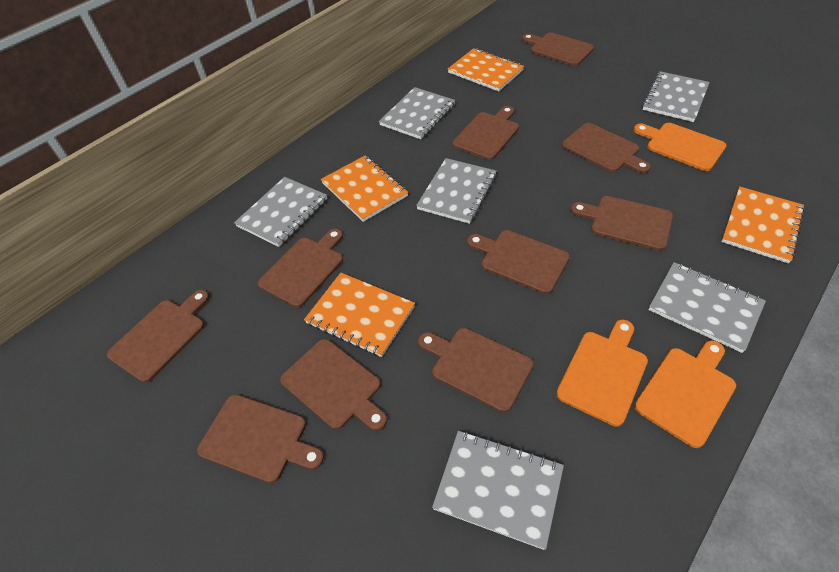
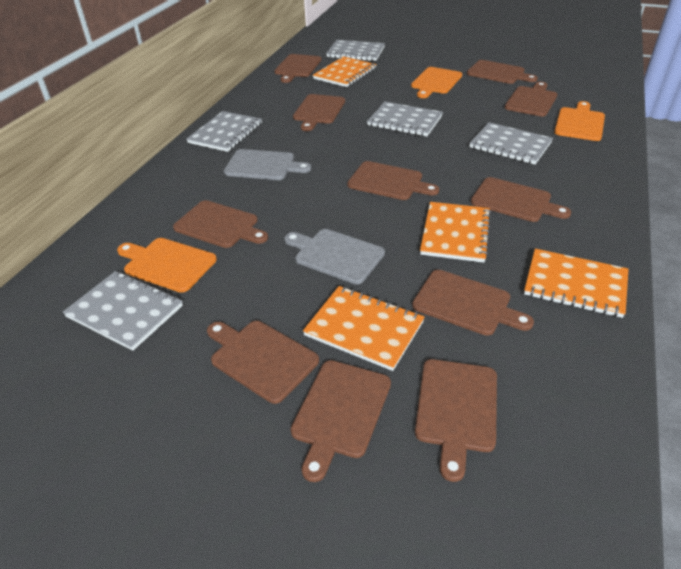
brown cutting board: 10 -> 11
grey cutting board: 0 -> 2
grey notebook: 6 -> 5

